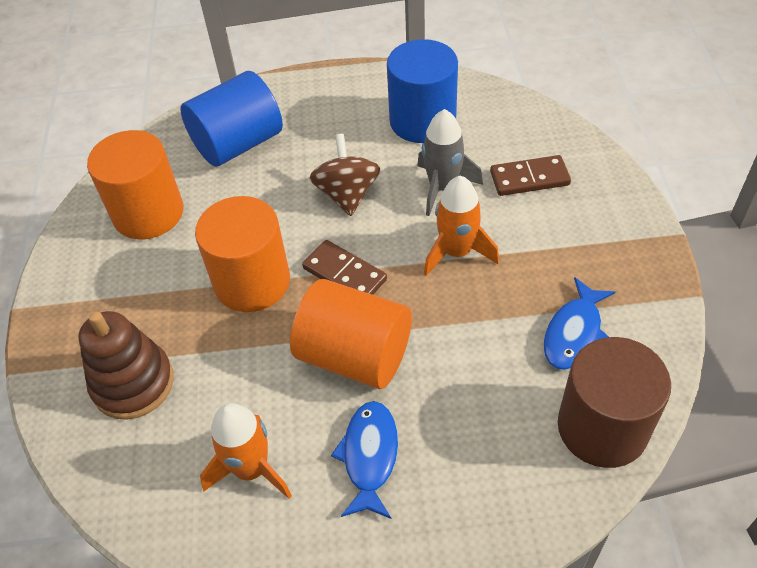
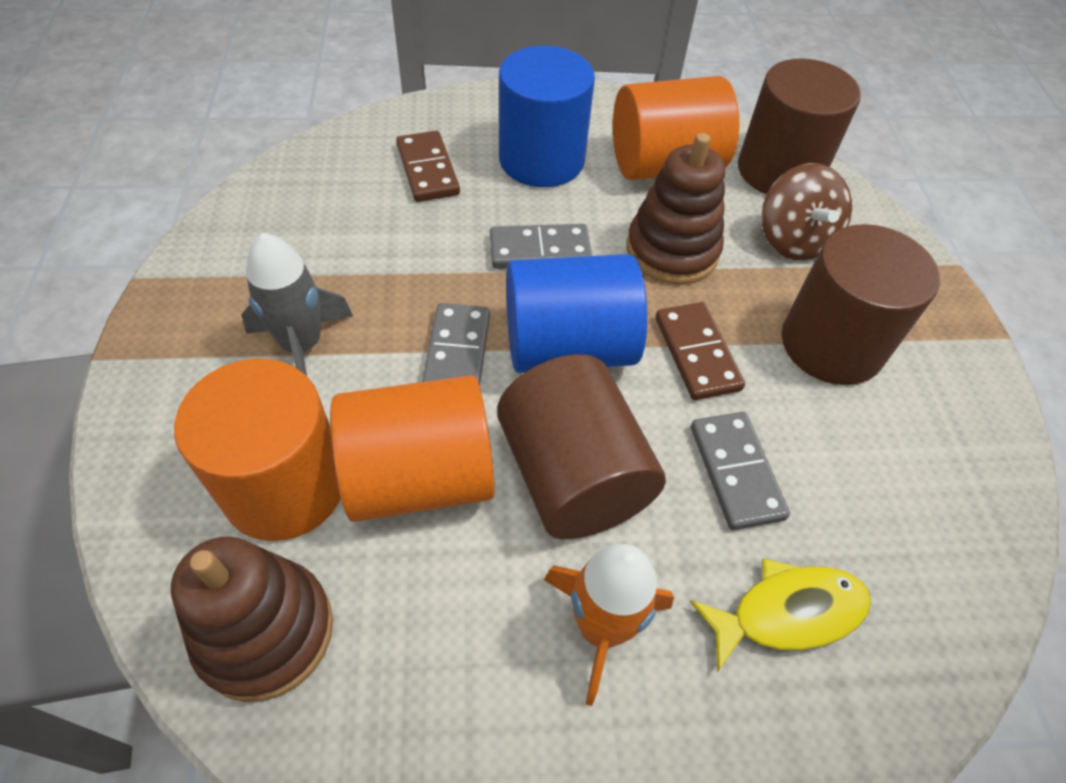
blue fish: 2 -> 0
brown cylinder: 1 -> 3
brown stacking toy: 1 -> 2
grey domino: 0 -> 3
orange rocket: 2 -> 1
yellow fish: 0 -> 1

